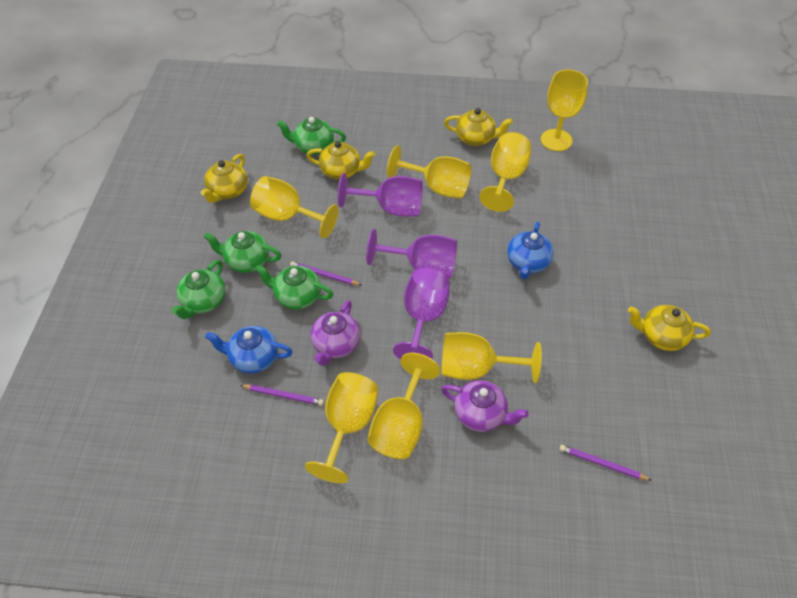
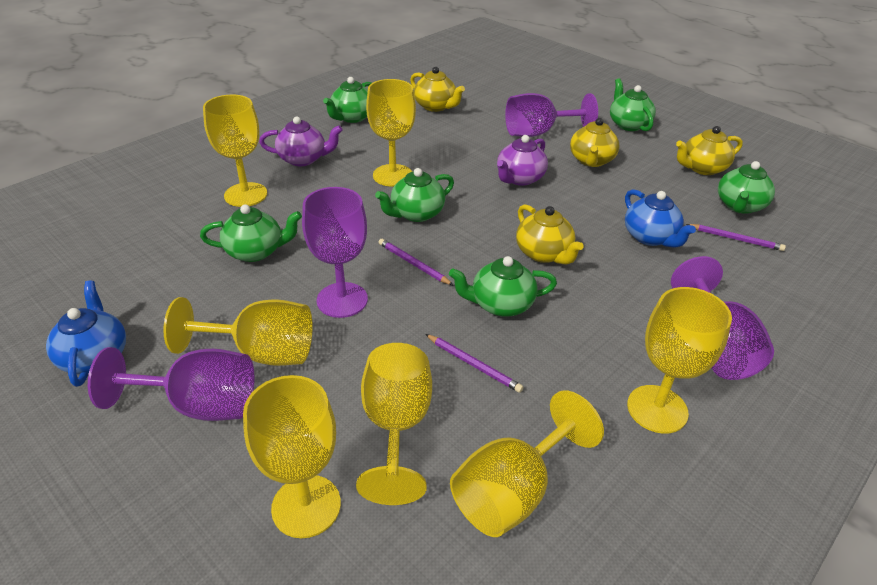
green teapot: 4 -> 6
purple goblet: 3 -> 4

